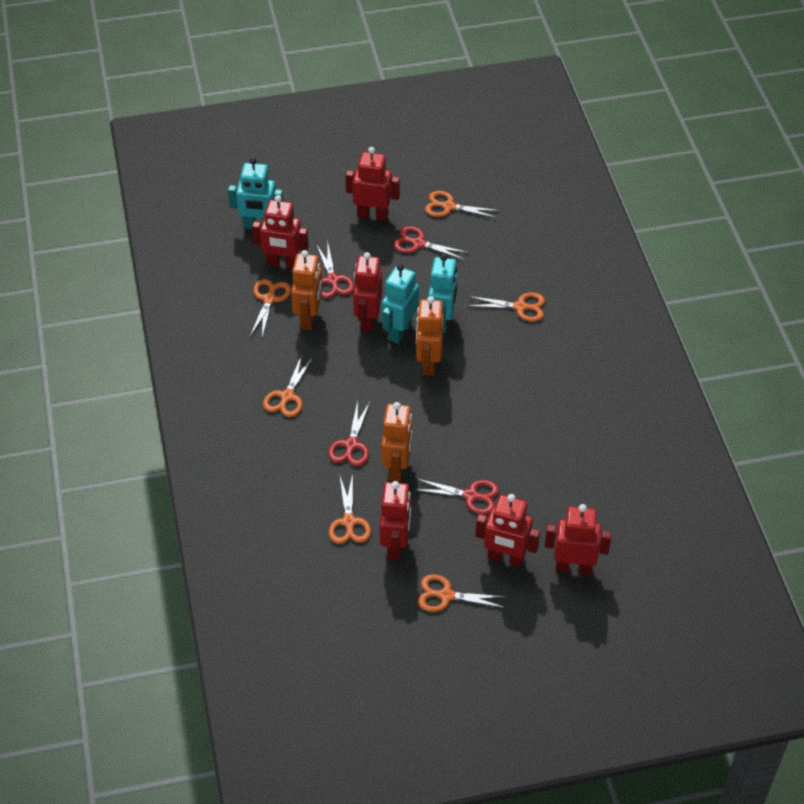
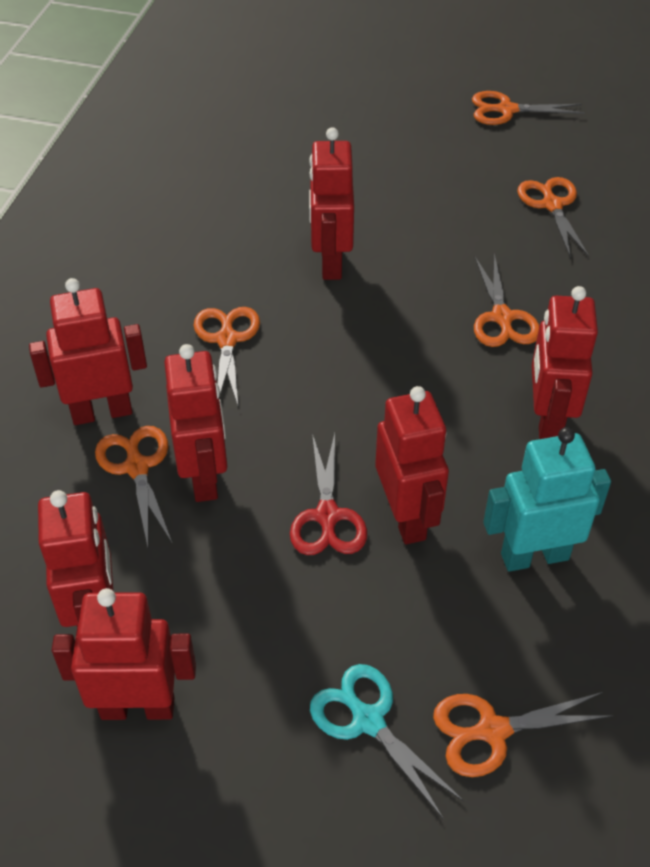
orange robot: 3 -> 0
red robot: 6 -> 7
red scissors: 4 -> 1
turquoise robot: 3 -> 1
turquoise scissors: 0 -> 1

